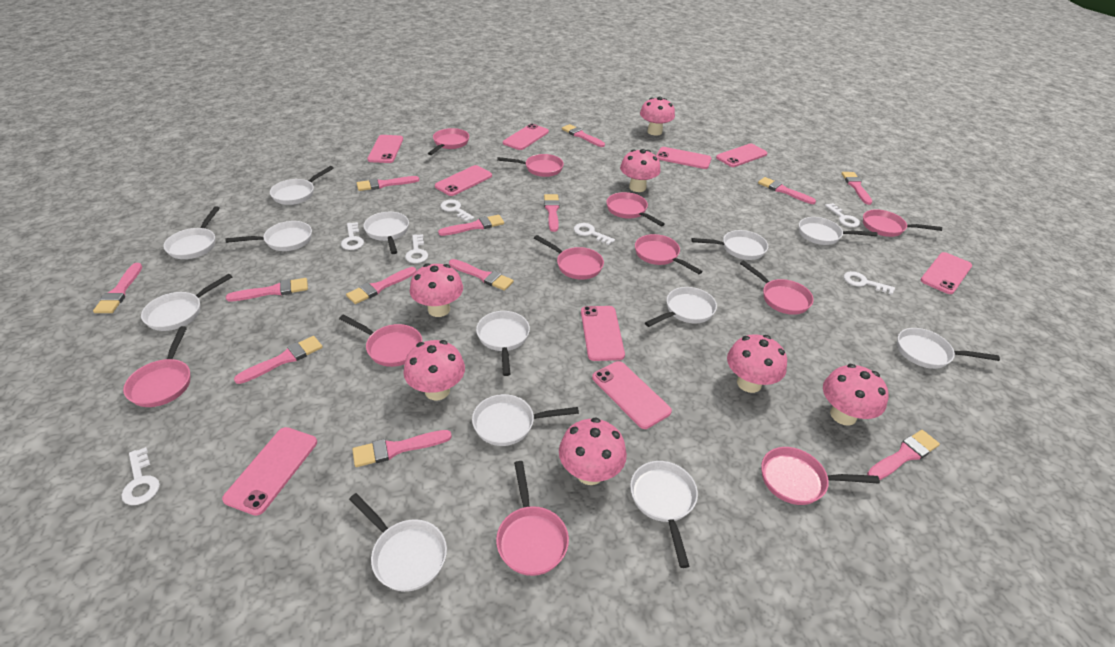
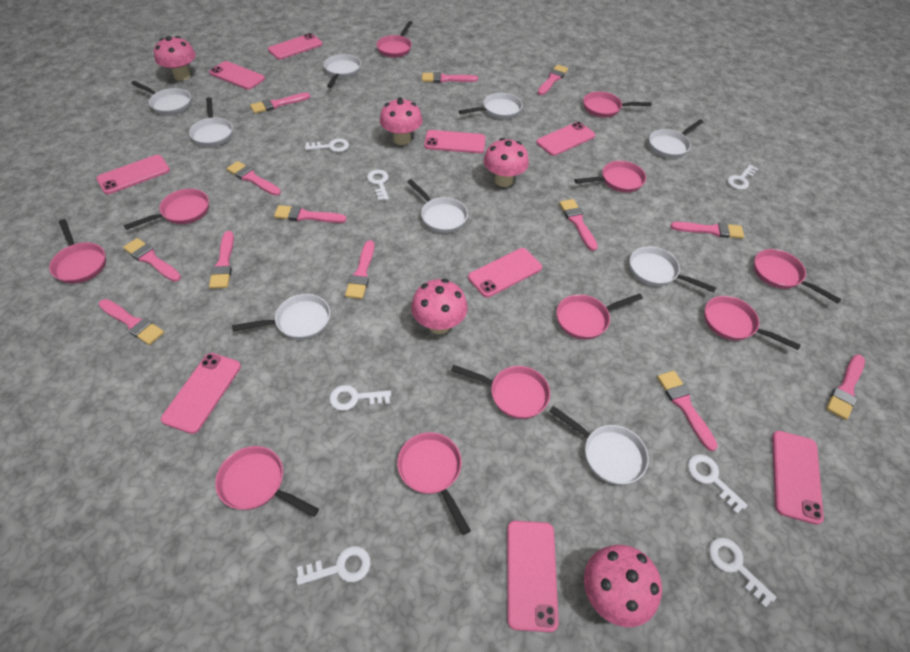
pink mushroom: 7 -> 5
white pan: 13 -> 9

